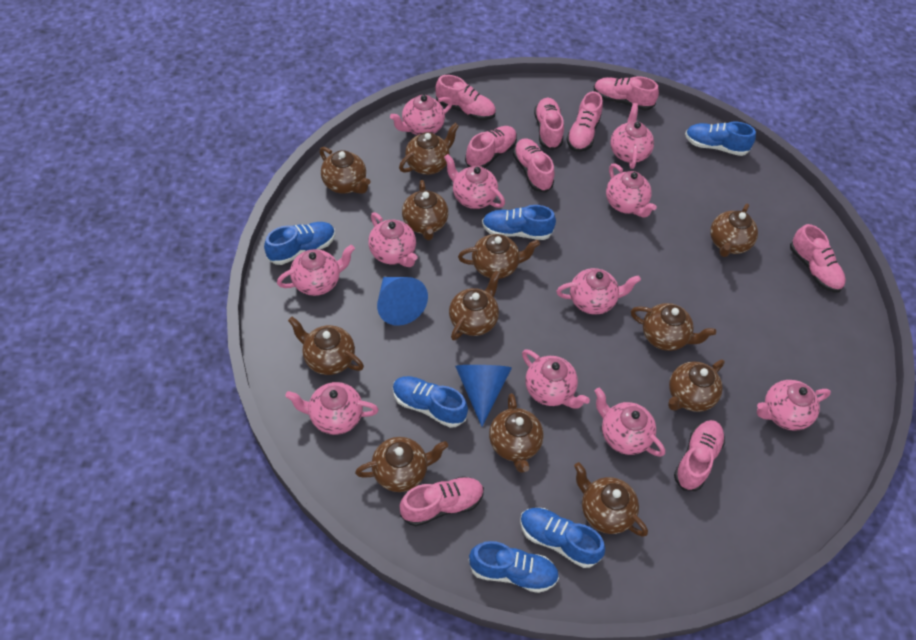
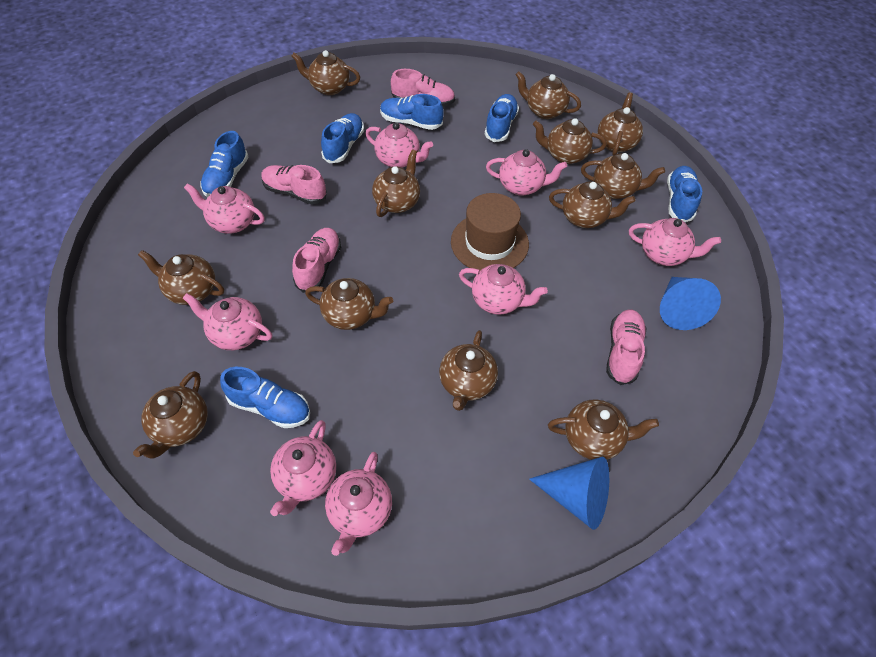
brown hat: 0 -> 1
pink shoe: 9 -> 4
pink teapot: 11 -> 8

